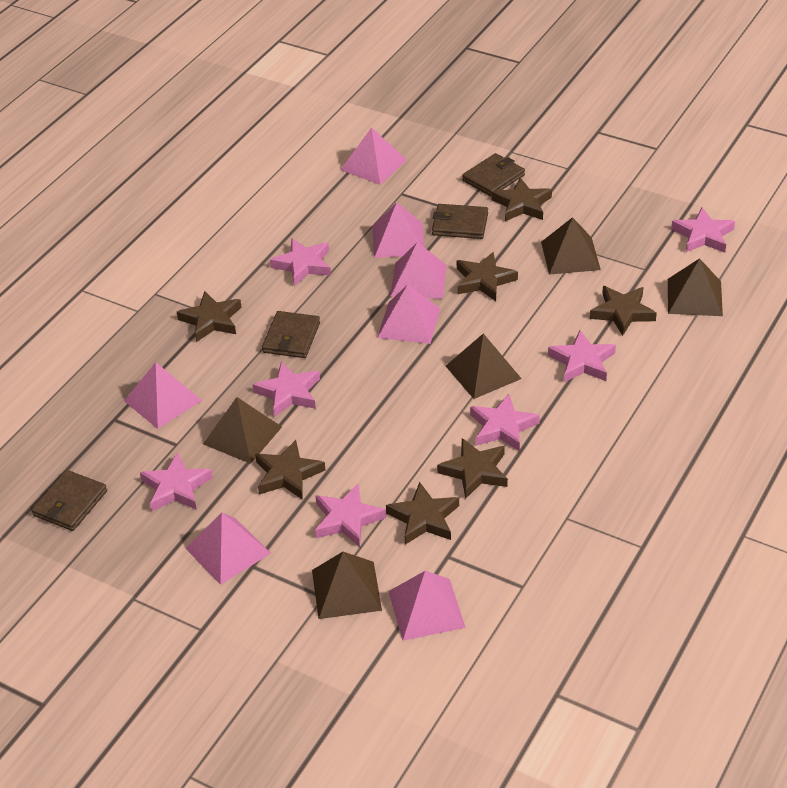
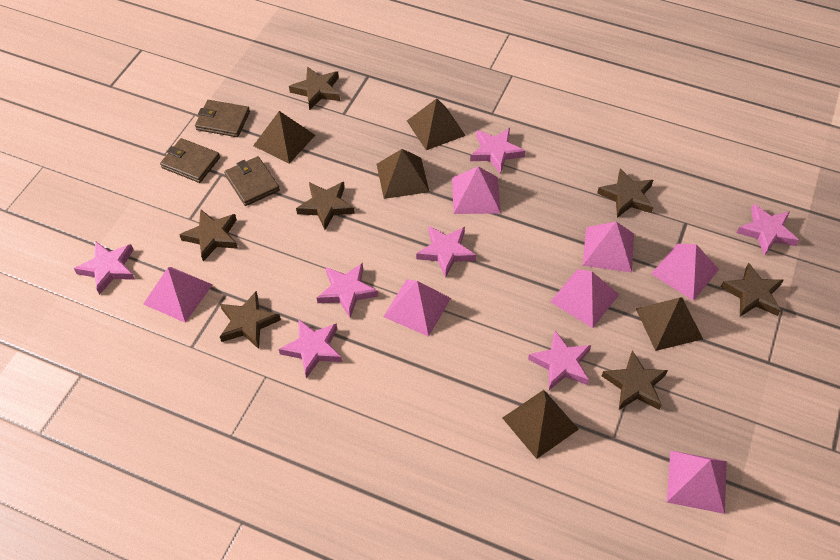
brown wallet: 4 -> 3

